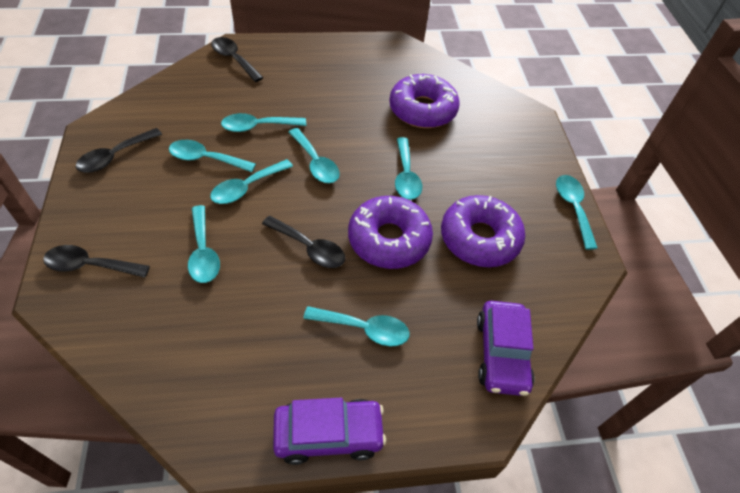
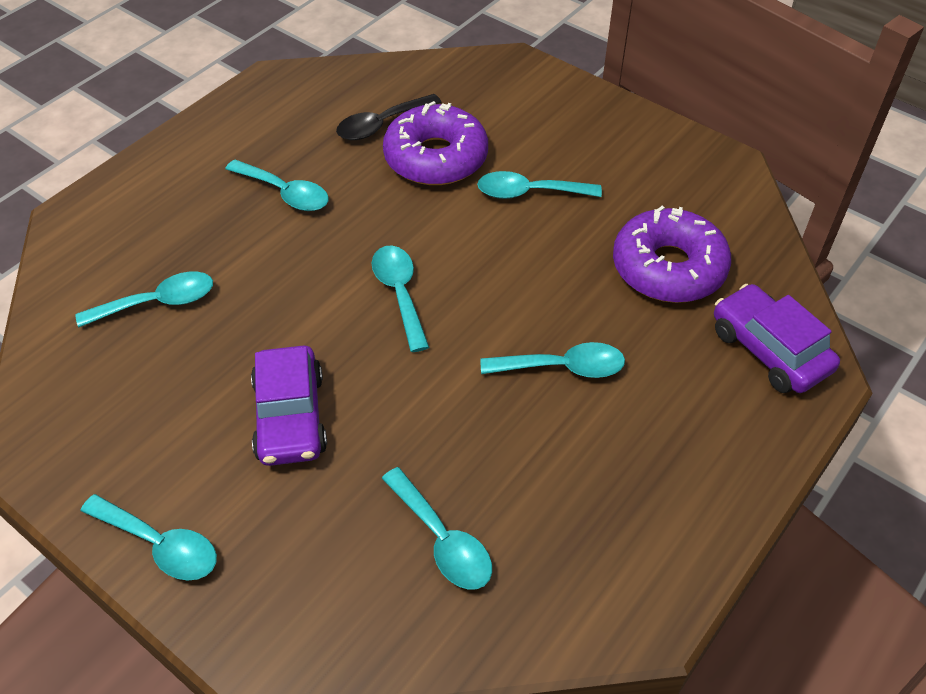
black spoon: 4 -> 1
purple donut: 3 -> 2
turquoise spoon: 8 -> 7

